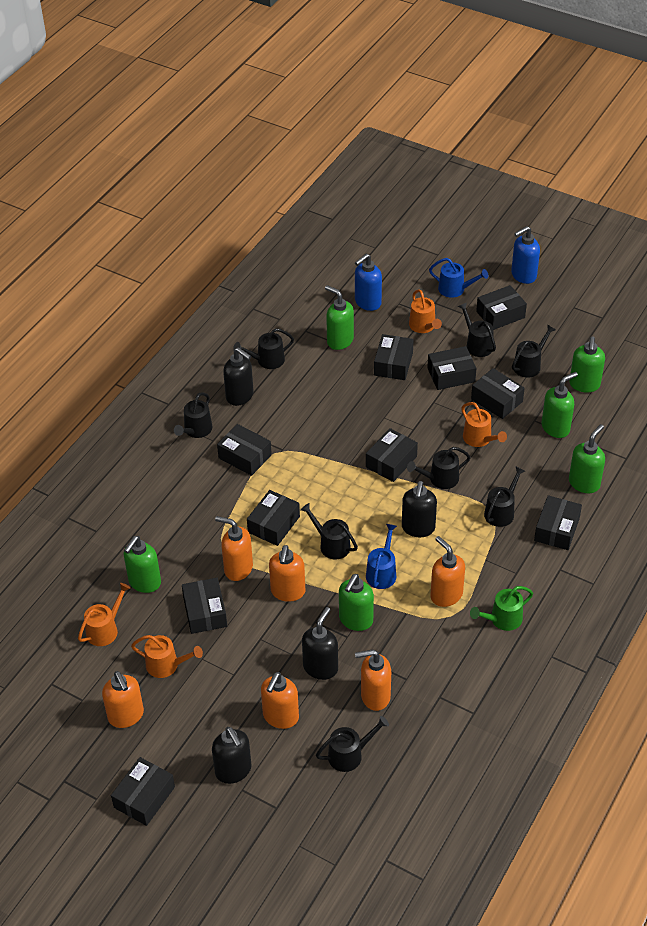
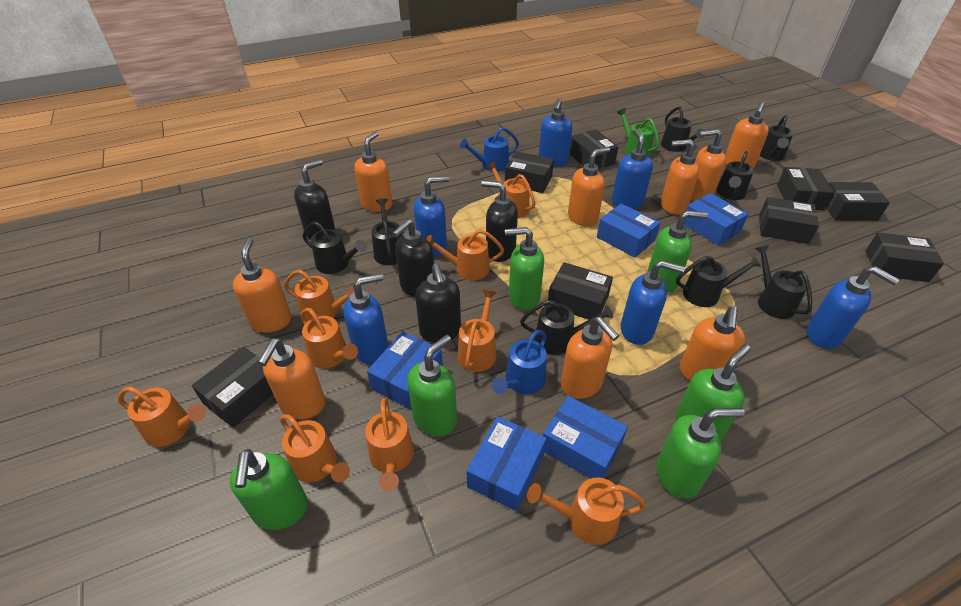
black box: 10 -> 8
blue box: 0 -> 5
blue soap dispenser: 2 -> 6
orange soap dispenser: 6 -> 9
orange watering can: 4 -> 9

